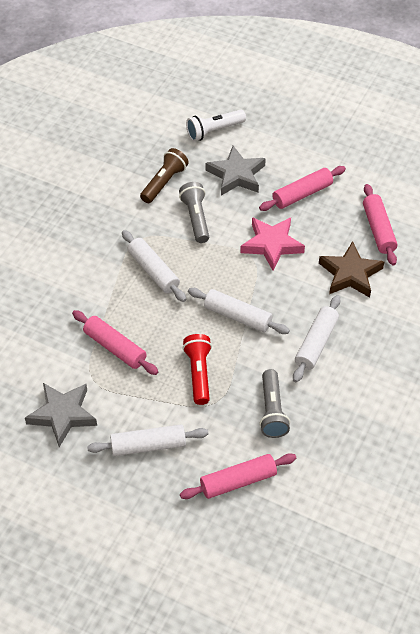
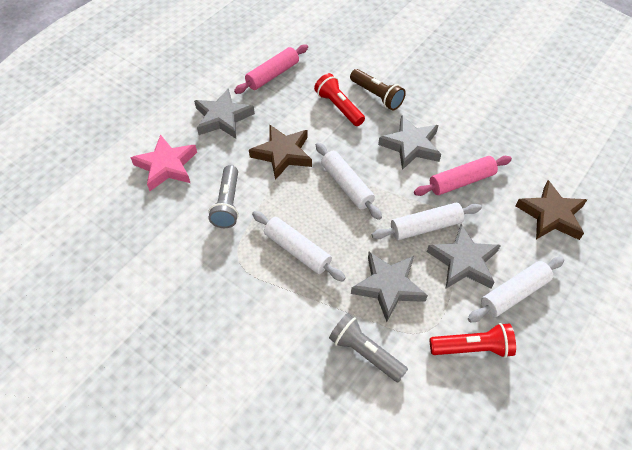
brown star: 1 -> 2
grey star: 2 -> 4
pink rolling pin: 4 -> 2
red flashlight: 1 -> 2
white flashlight: 1 -> 0

